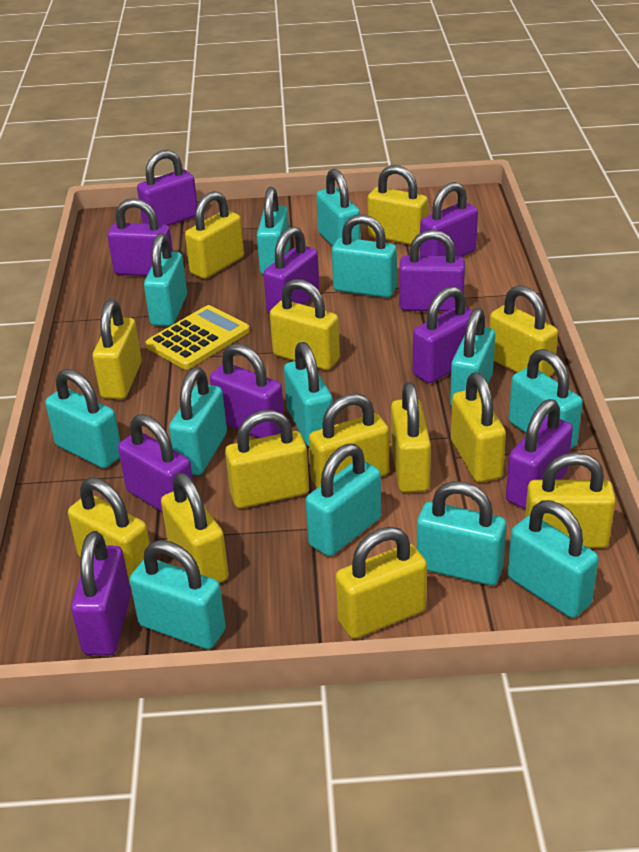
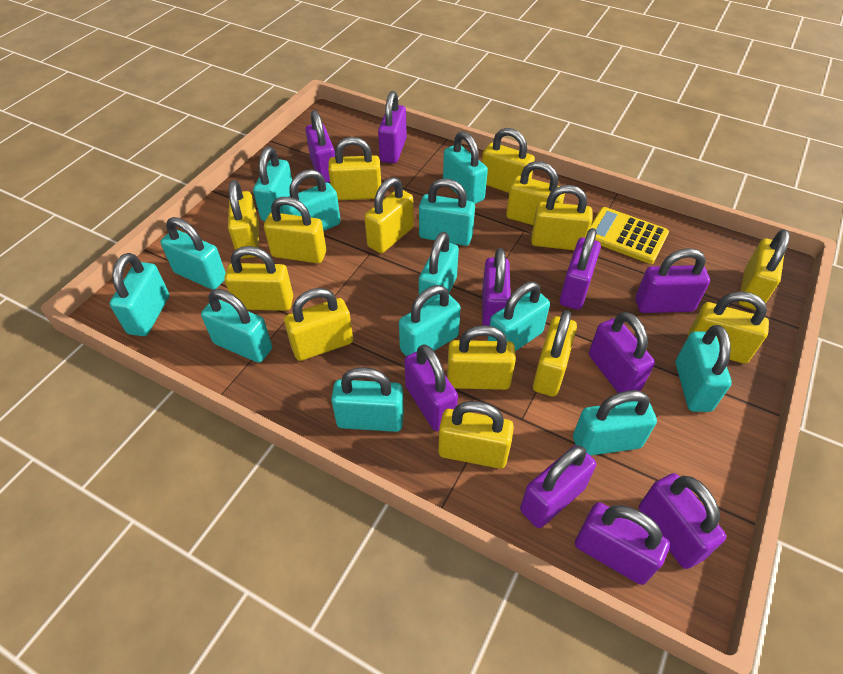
yellow padlock: 13 -> 14

